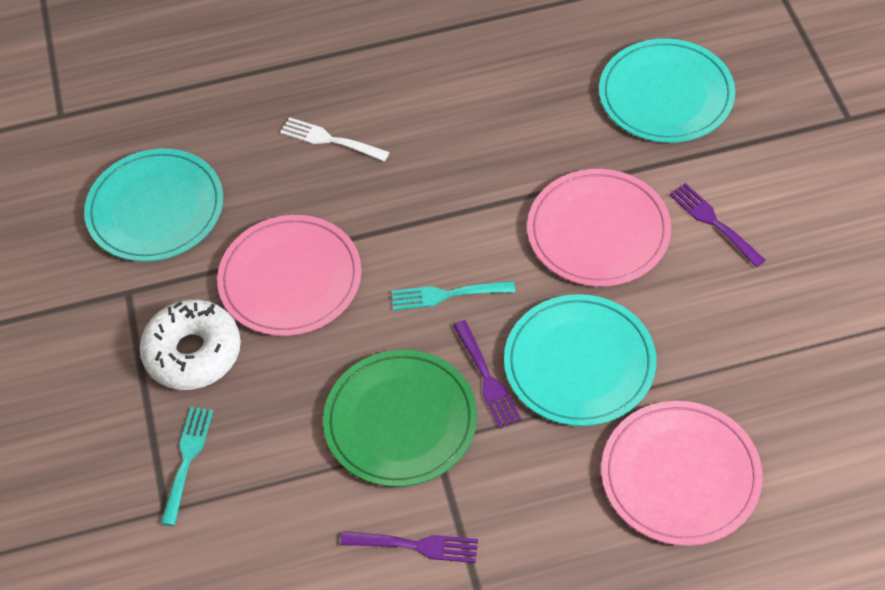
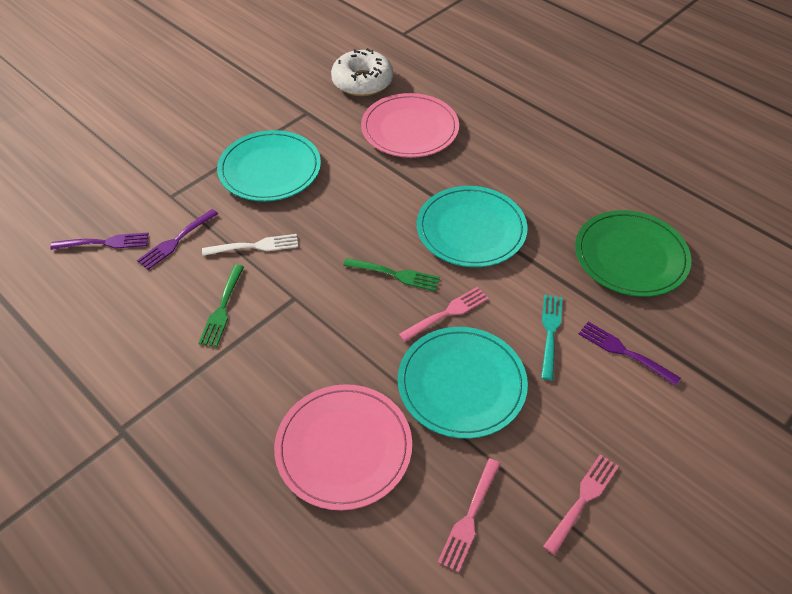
green fork: 0 -> 2
pink fork: 0 -> 3
pink plate: 3 -> 2
turquoise fork: 2 -> 1

